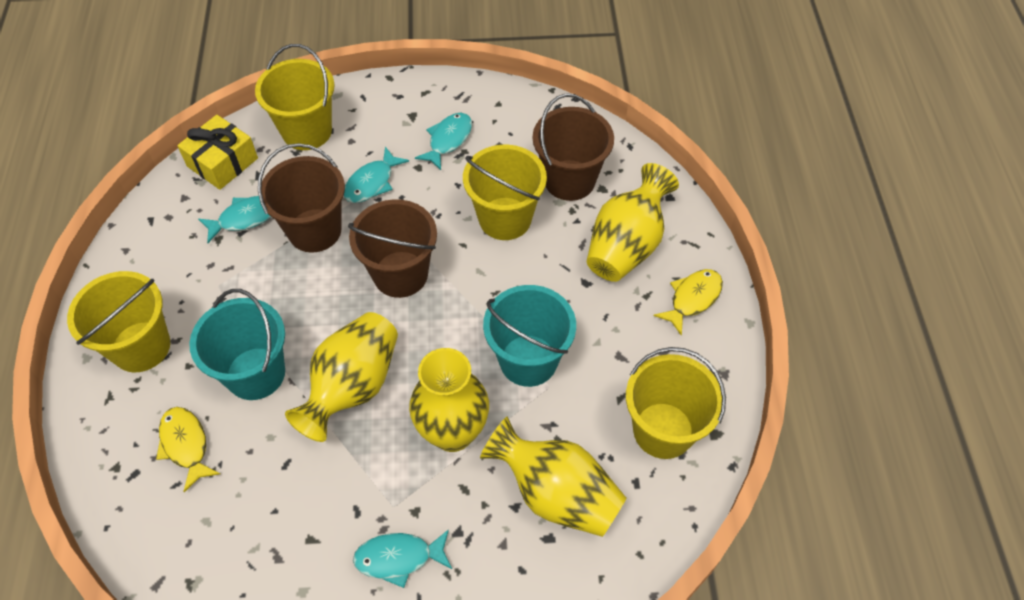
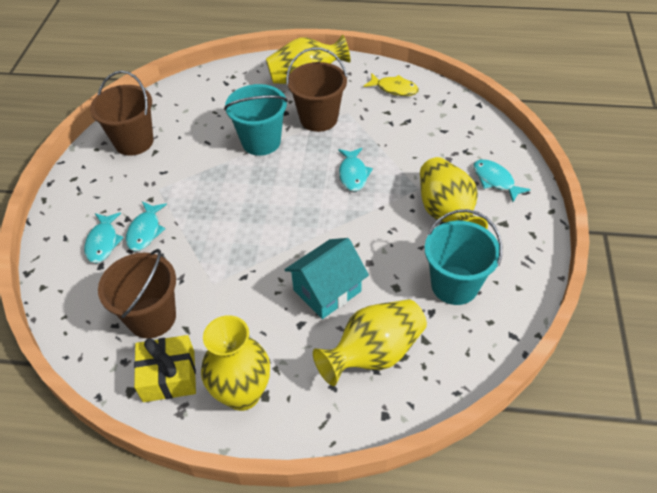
turquoise house: 0 -> 1
yellow bucket: 4 -> 0
yellow fish: 2 -> 1

